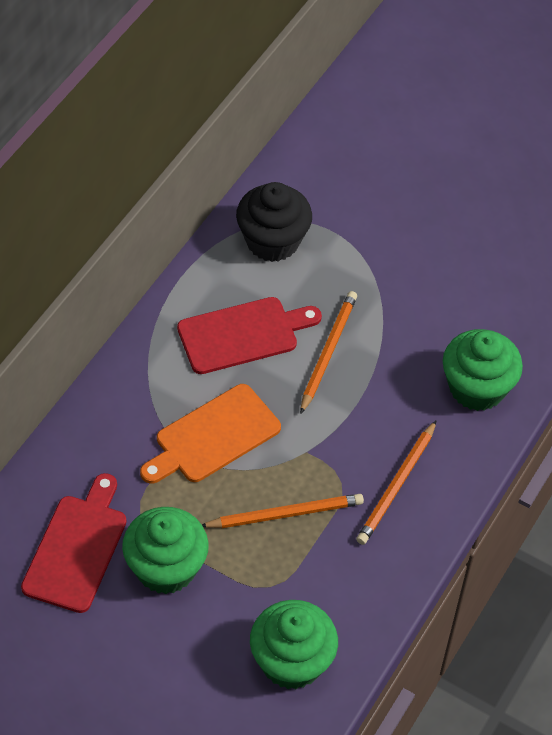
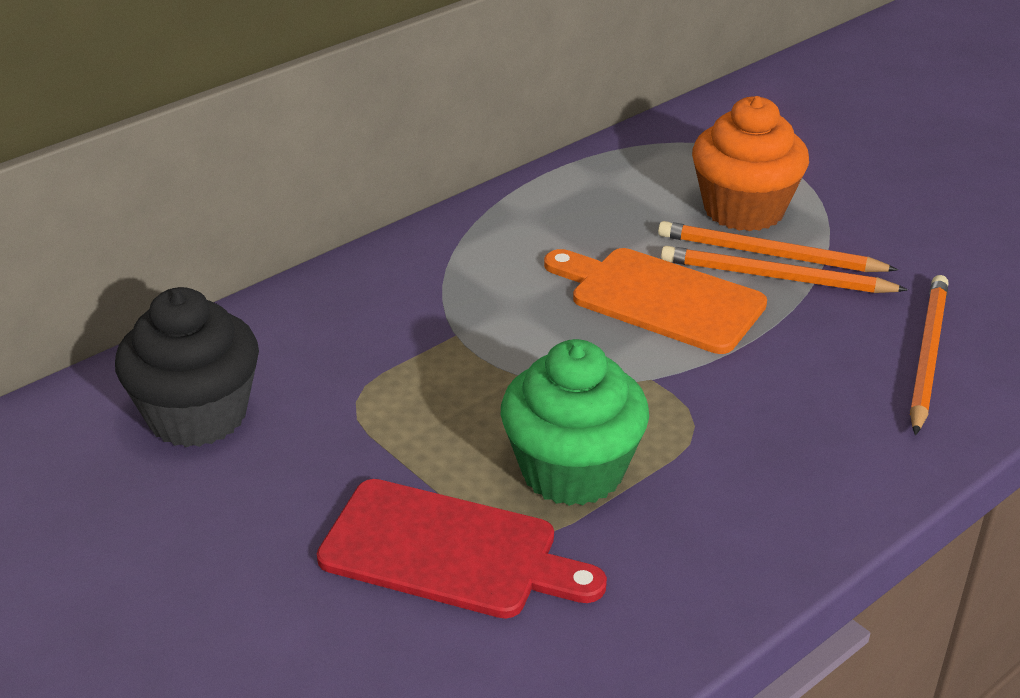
green cupcake: 3 -> 1
orange cupcake: 0 -> 1
red cutting board: 2 -> 1

